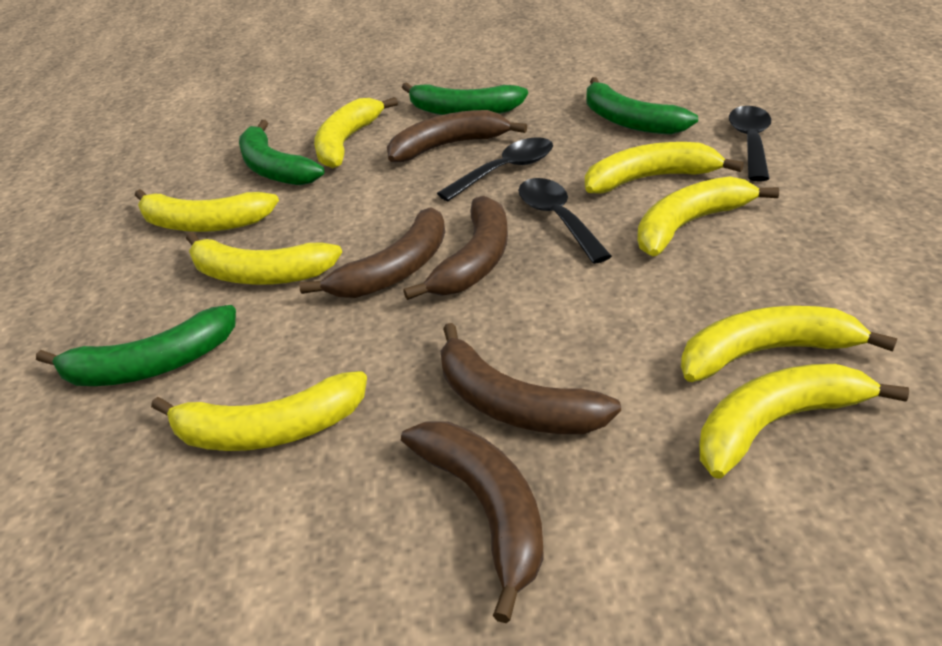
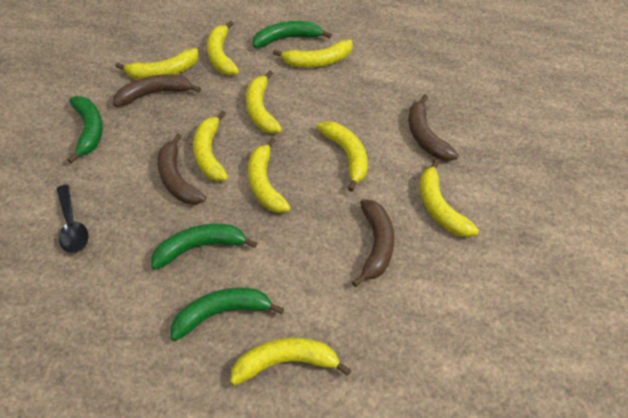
black spoon: 3 -> 1
brown banana: 5 -> 4
yellow banana: 8 -> 9

